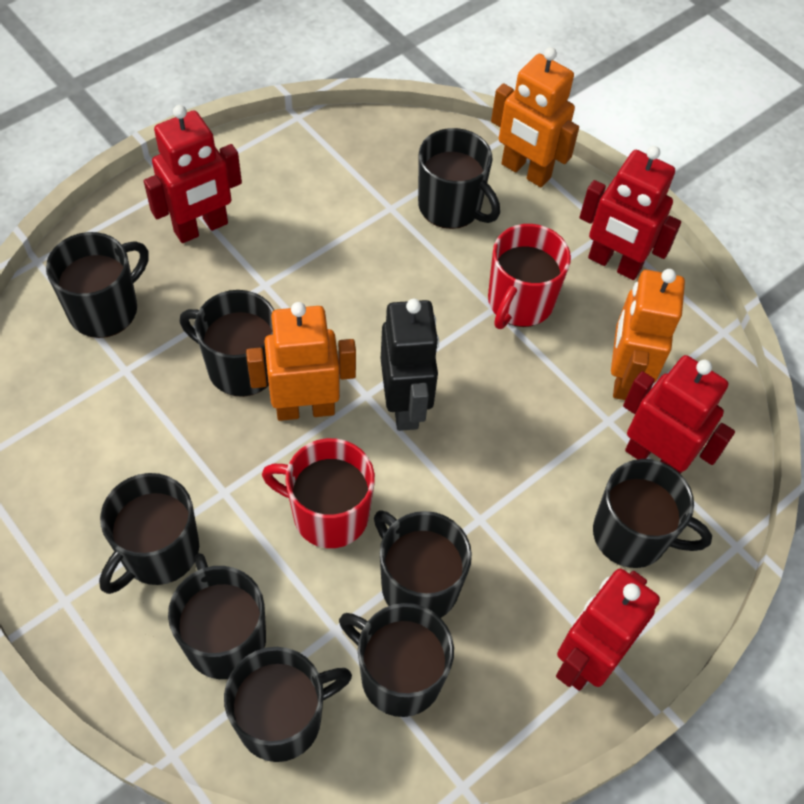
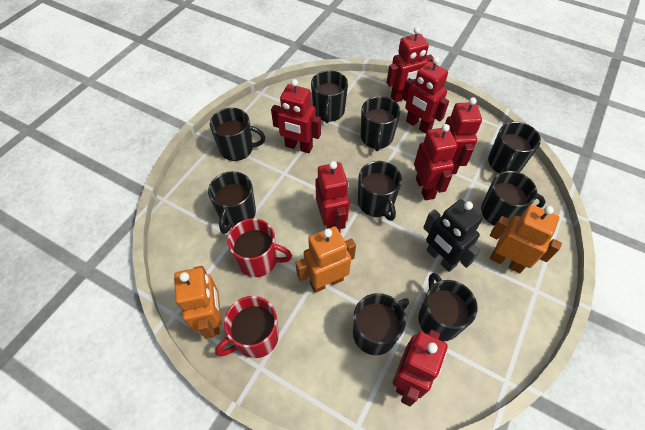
red robot: 4 -> 7

